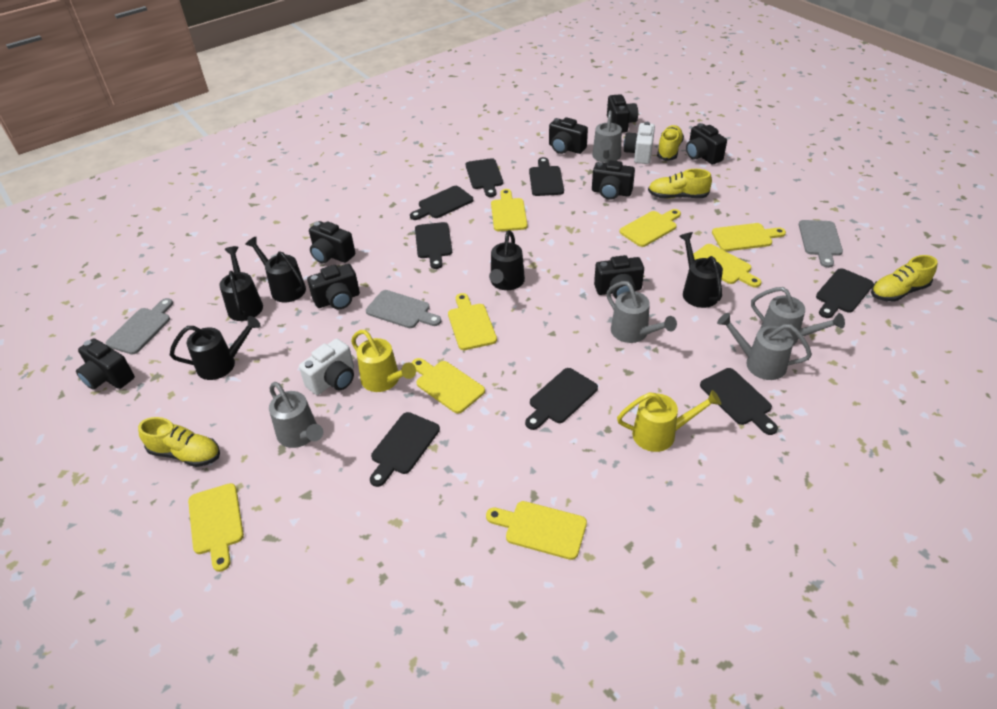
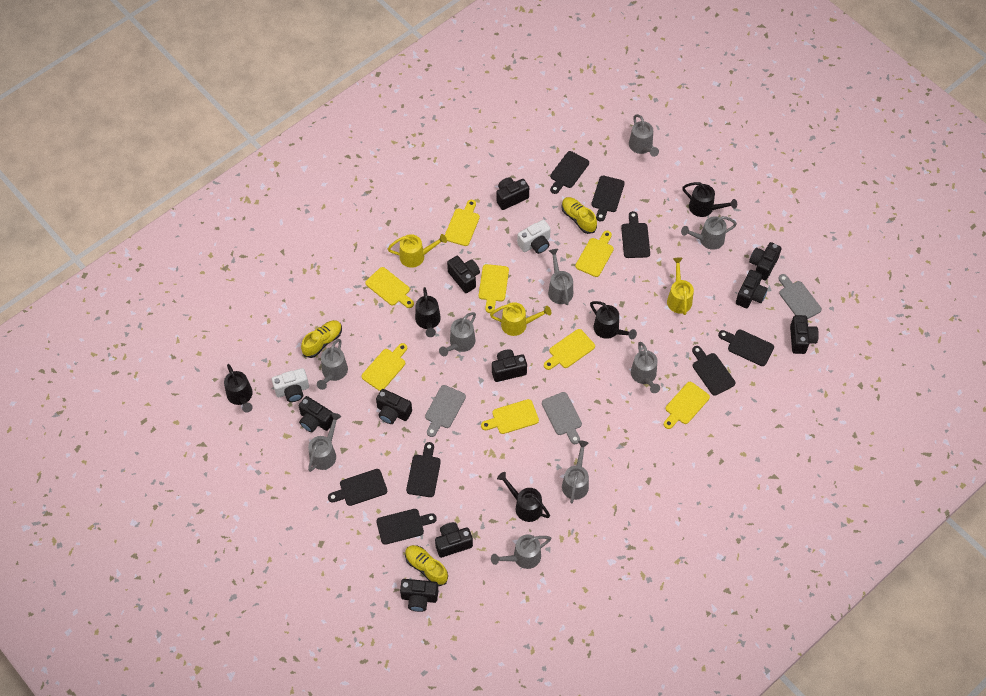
black camera: 8 -> 10
grey watering can: 5 -> 9
yellow shoe: 4 -> 3
yellow watering can: 2 -> 3

